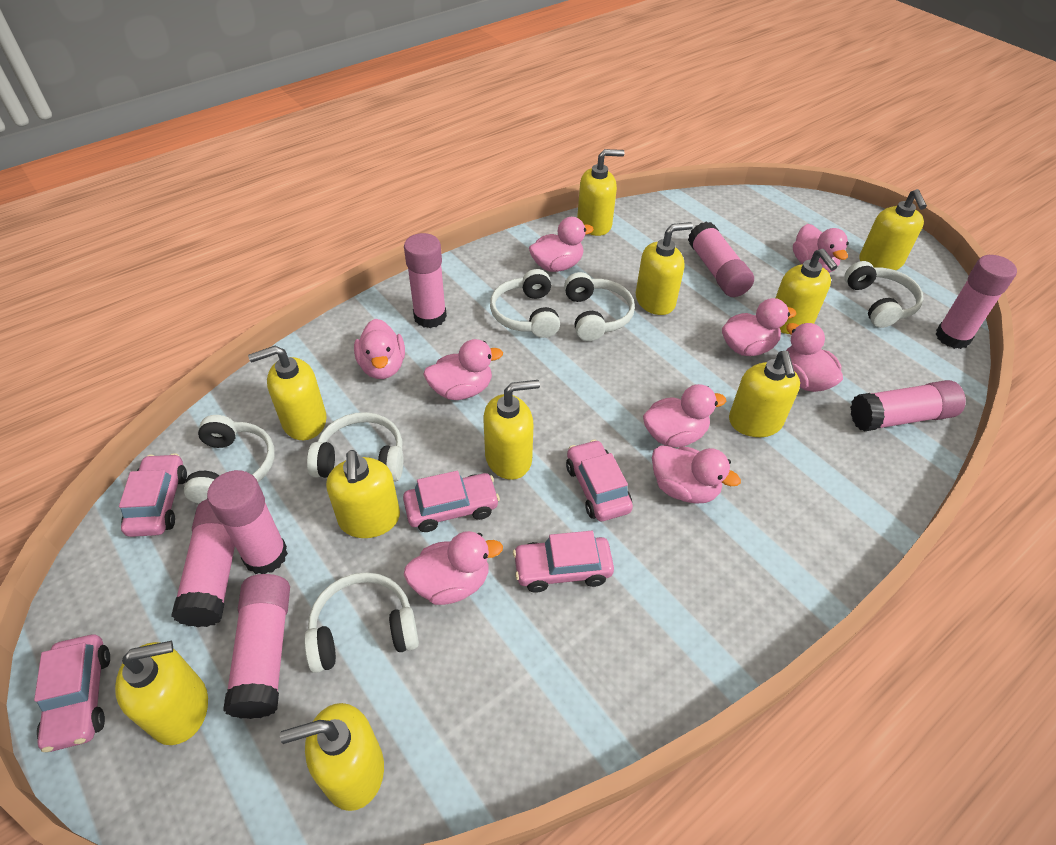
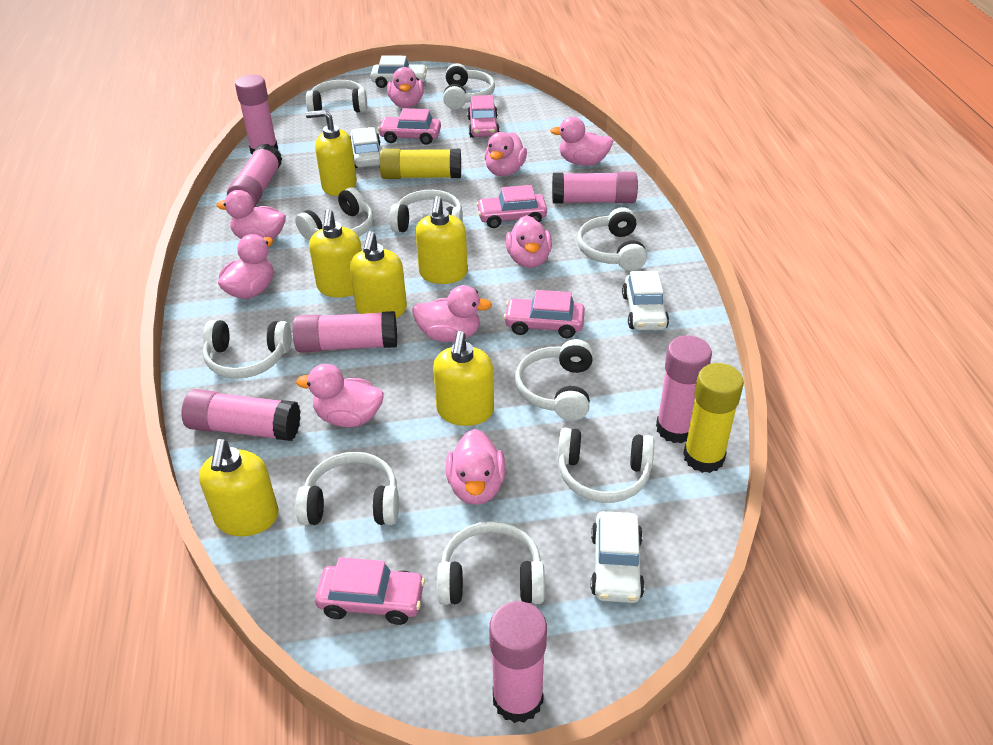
white car: 0 -> 4
white headphones: 6 -> 10
yellow glue stick: 0 -> 2
yellow soap dispenser: 10 -> 6

